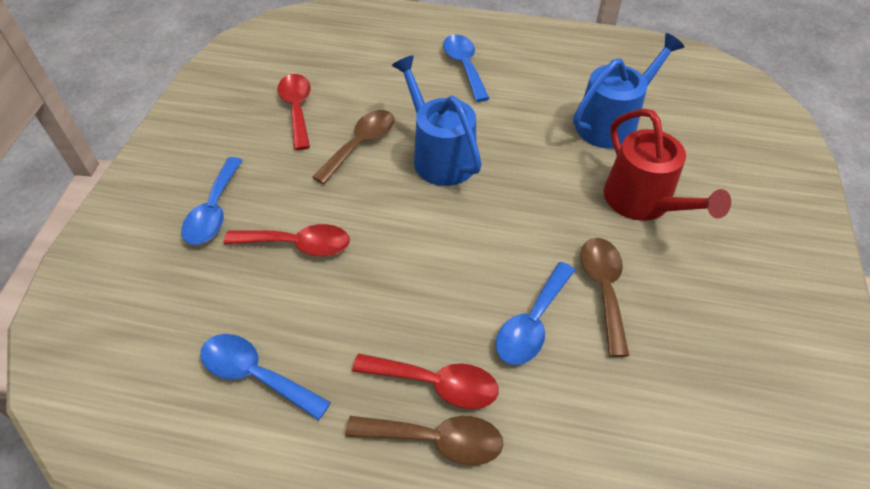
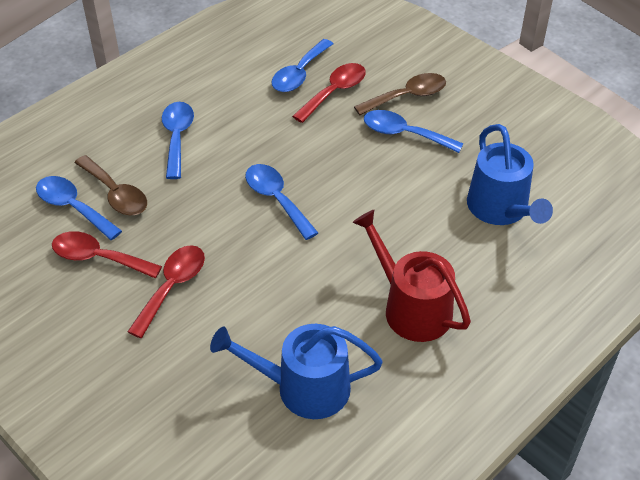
blue spoon: 4 -> 5
brown spoon: 3 -> 2

